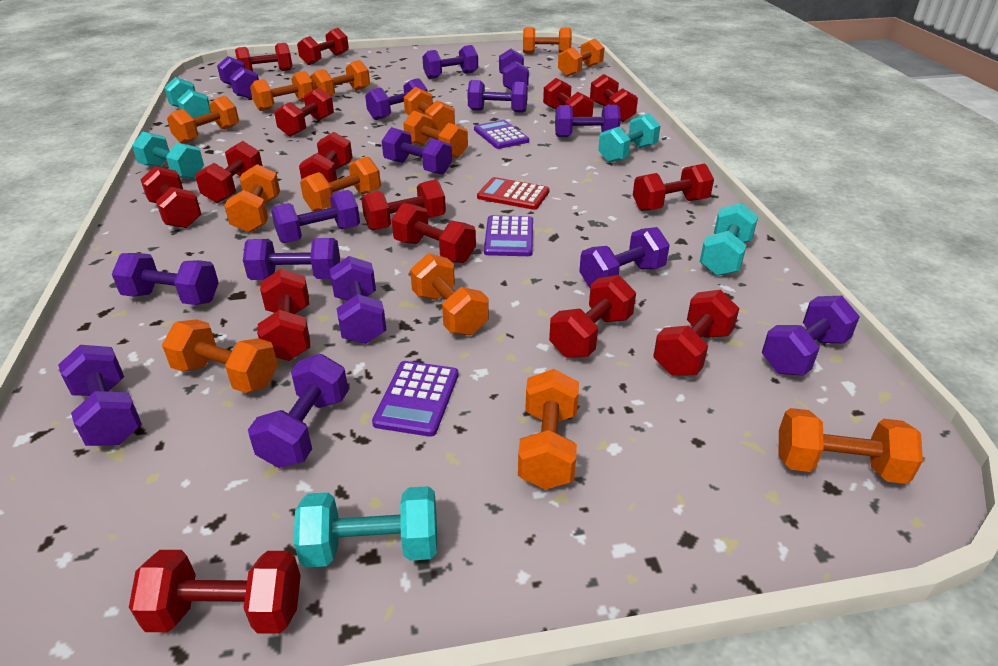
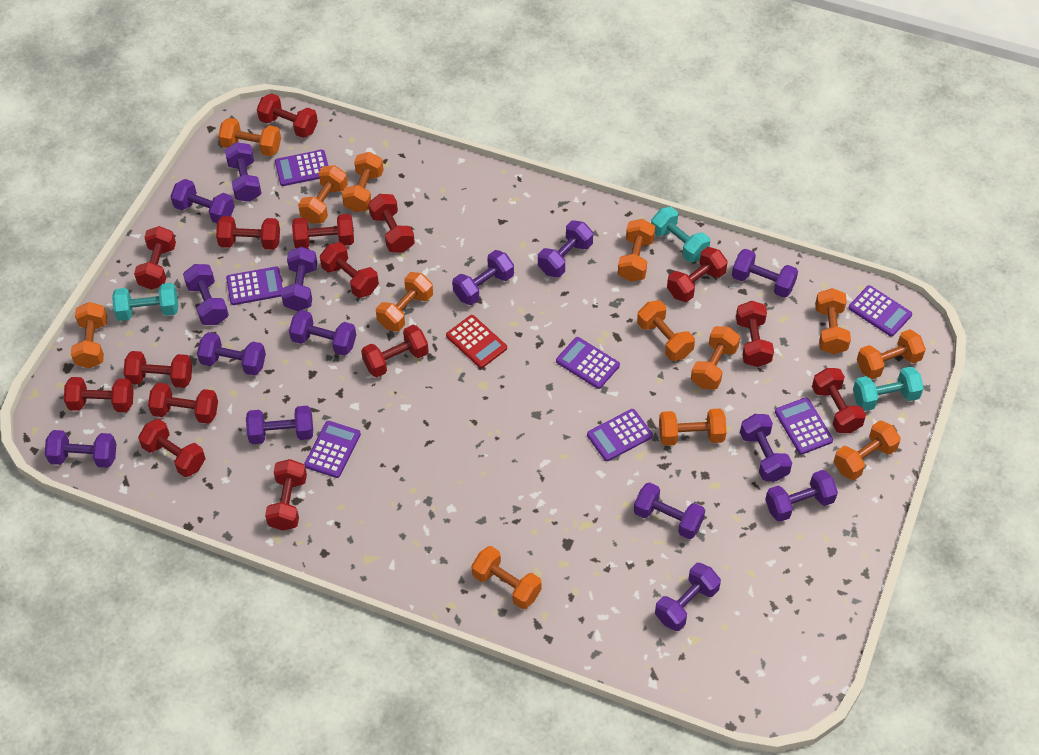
purple calculator: 3 -> 7
turquoise dumbbell: 5 -> 3

